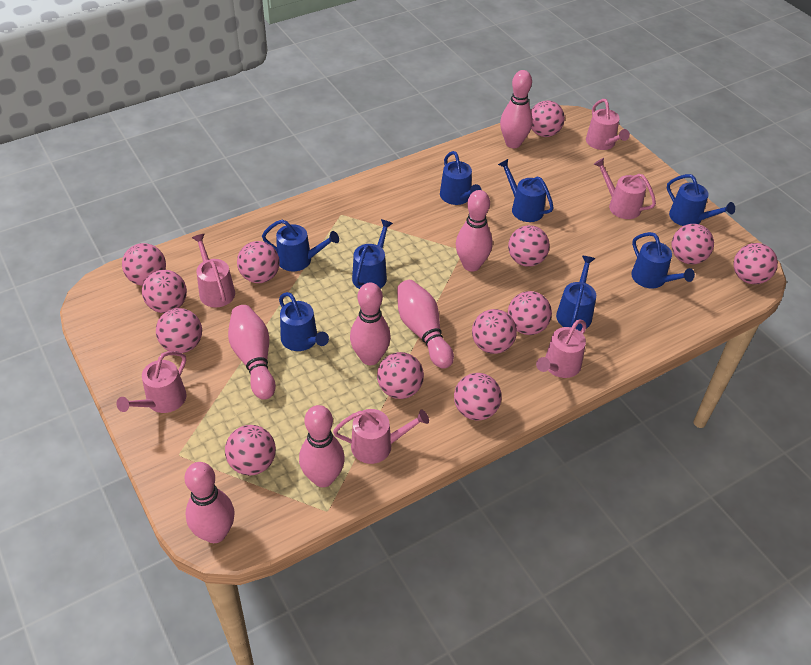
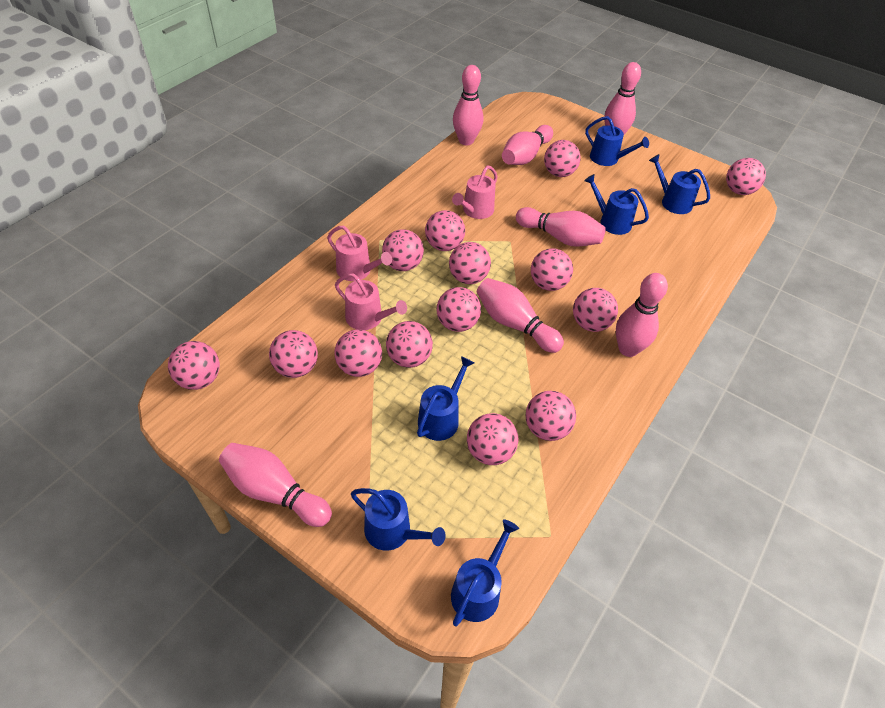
blue watering can: 8 -> 6
pink ball: 13 -> 14
pink watering can: 6 -> 3

